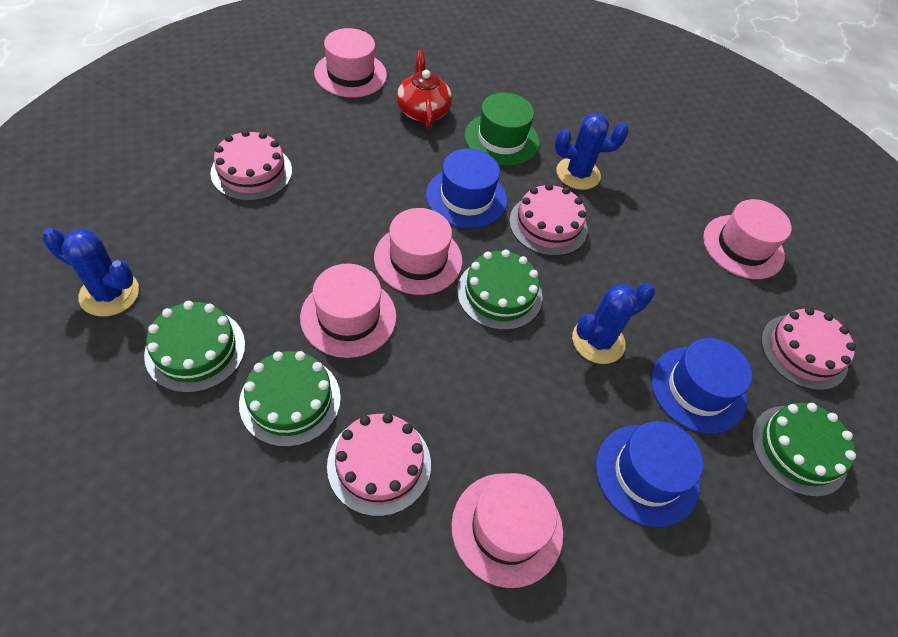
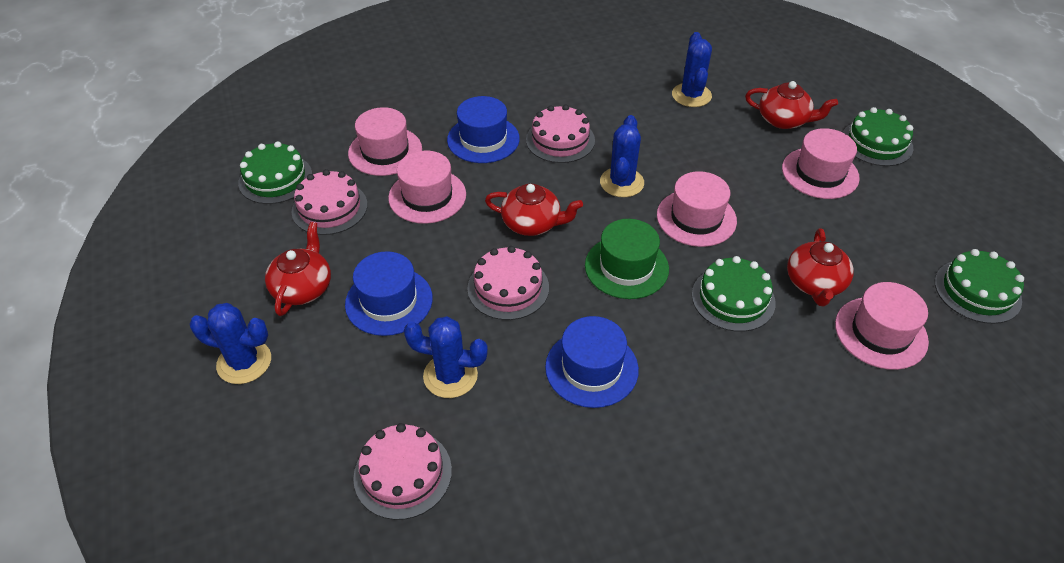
blue cactus: 3 -> 4
red teapot: 1 -> 4

